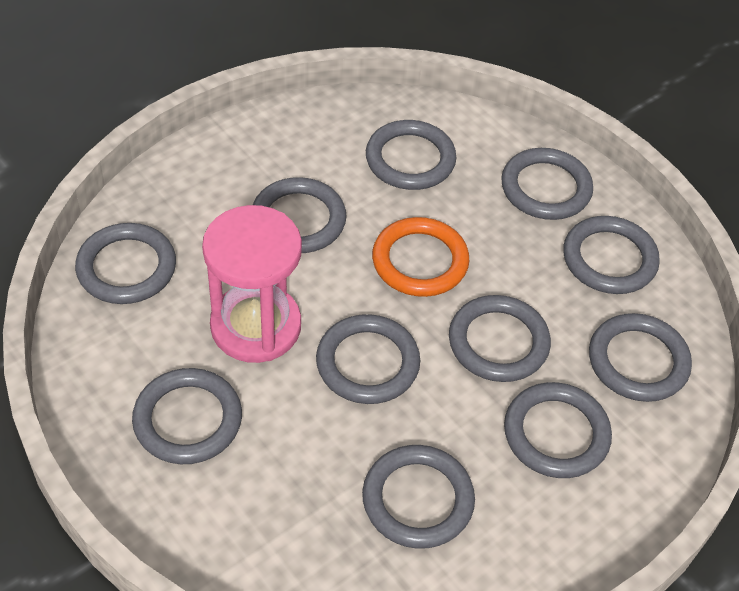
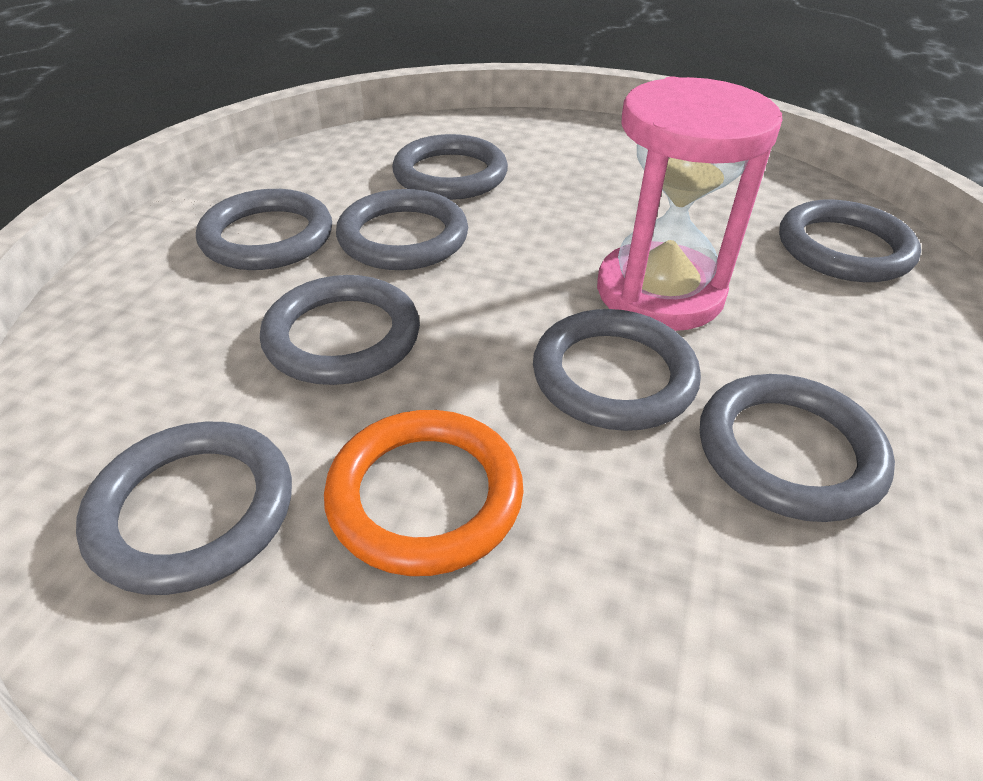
grey ring: 11 -> 8

